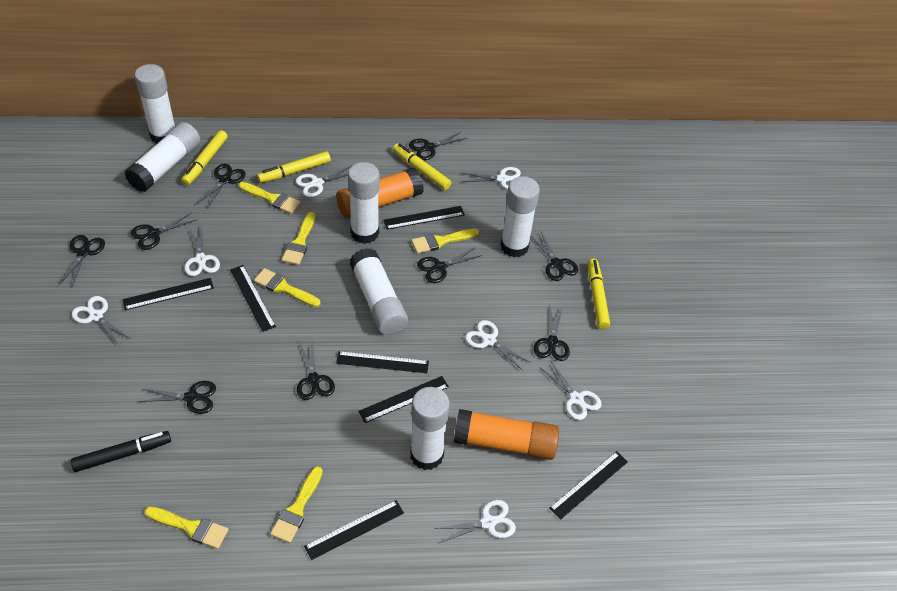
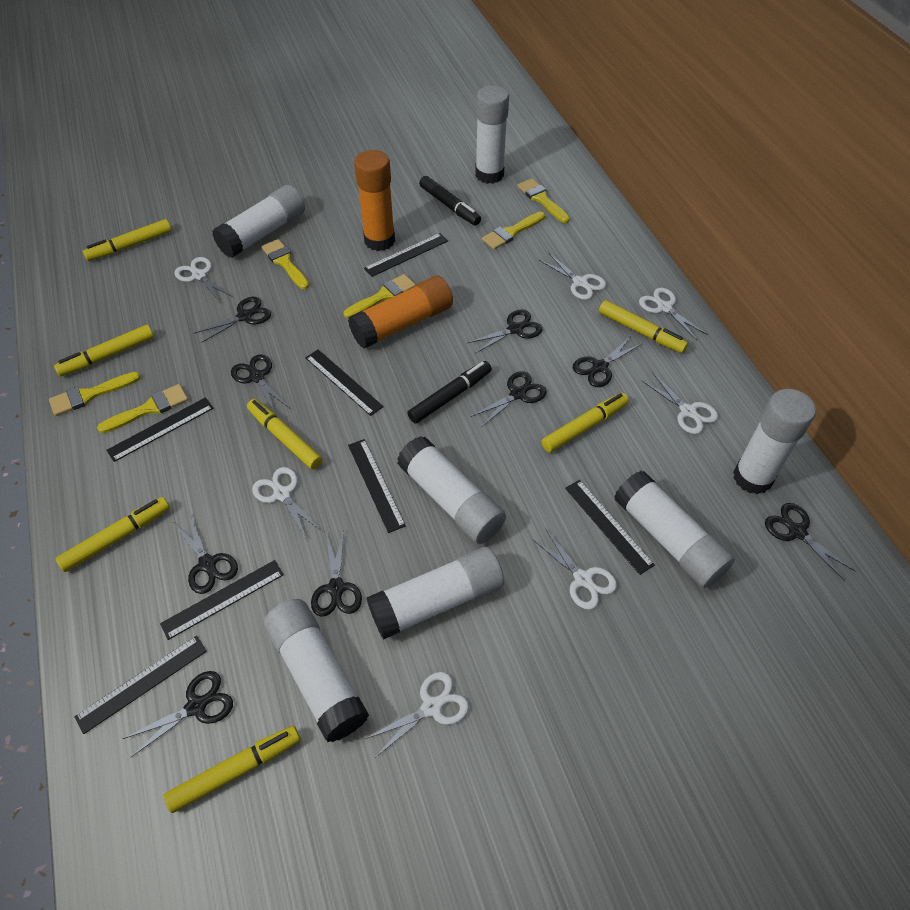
black marker: 1 -> 2
white glue stick: 6 -> 7
yellow marker: 4 -> 7

